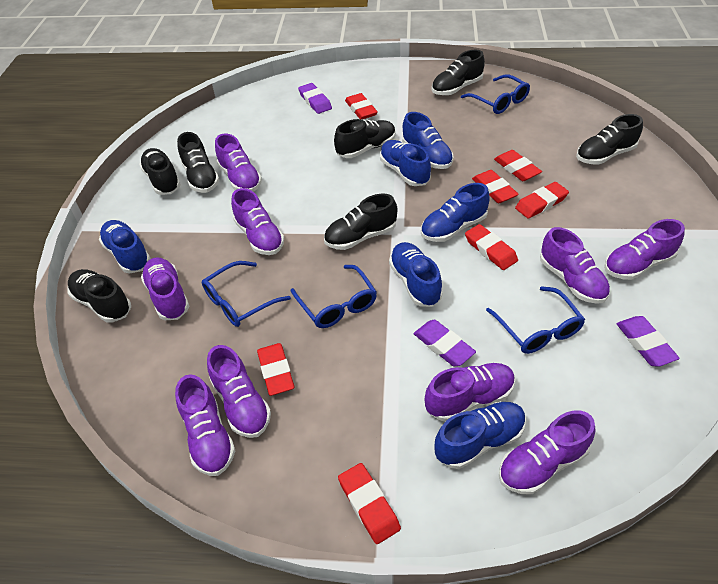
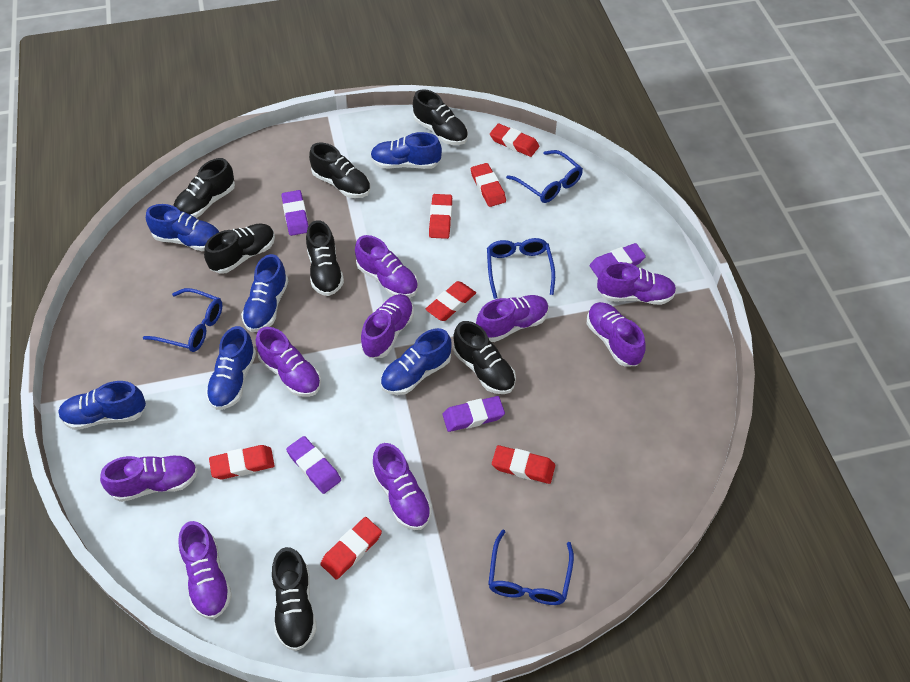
purple eraser: 3 -> 4

